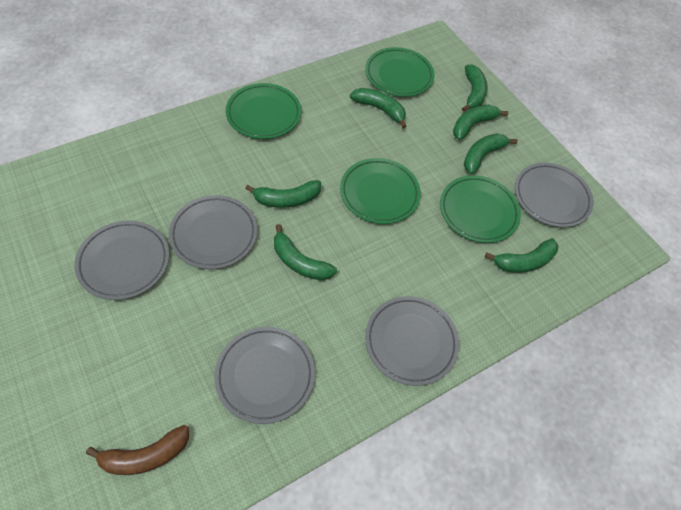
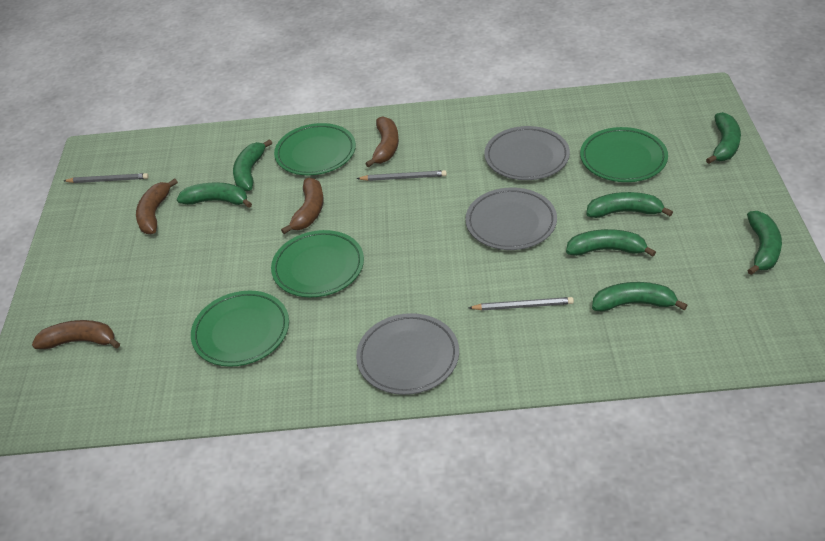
brown banana: 1 -> 4
grey pencil: 0 -> 3
grey plate: 5 -> 3

